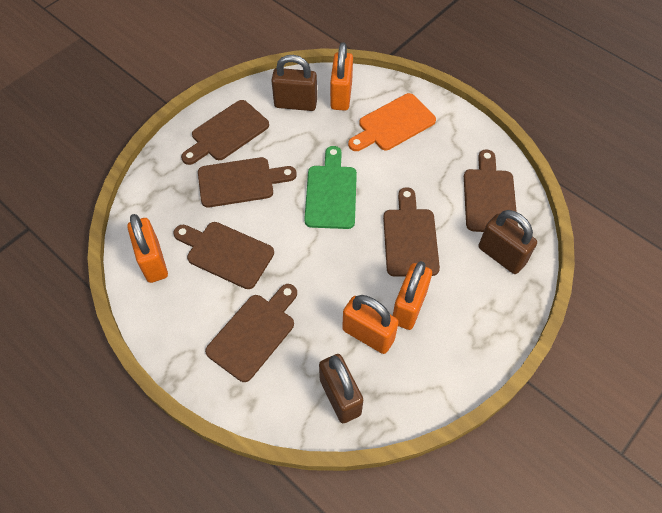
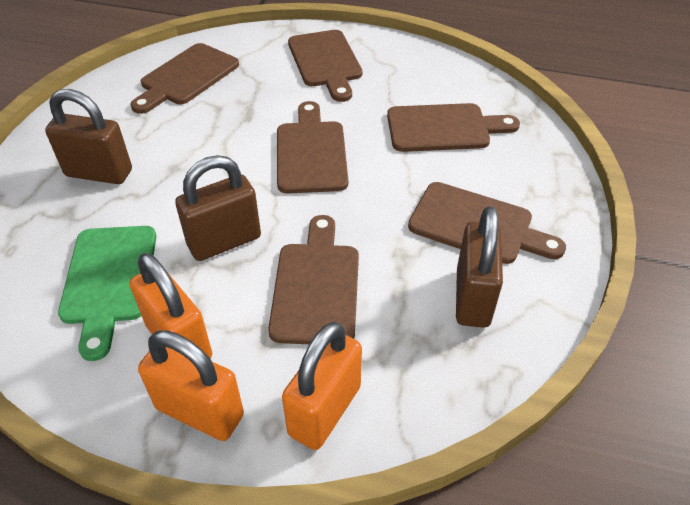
orange cutting board: 1 -> 0
orange padlock: 4 -> 3

